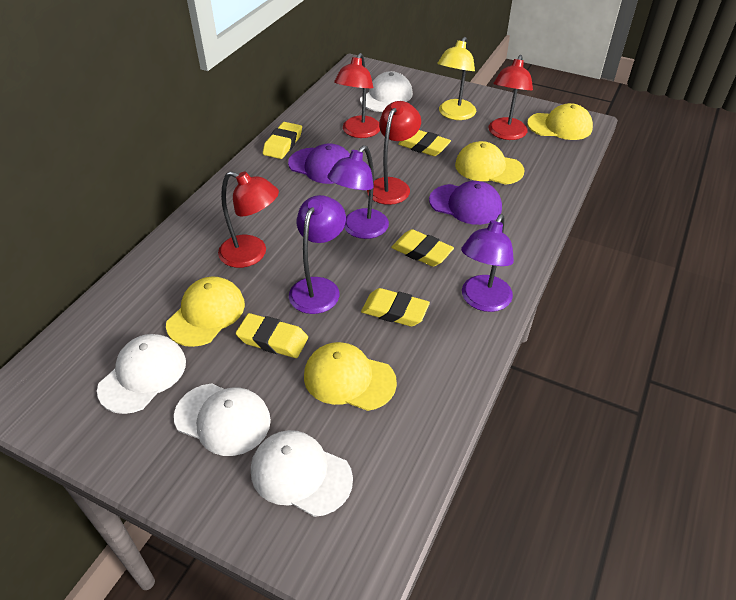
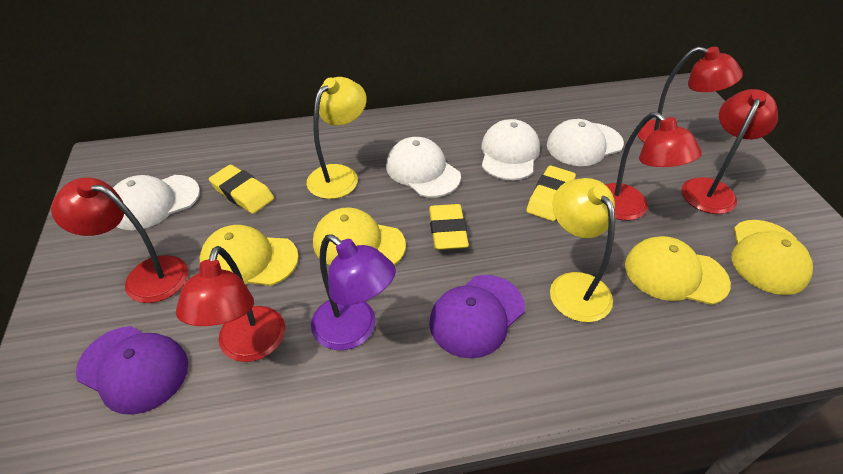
purple lamp: 3 -> 1
red lamp: 4 -> 5
yellow eraser: 5 -> 3
yellow lamp: 1 -> 2

